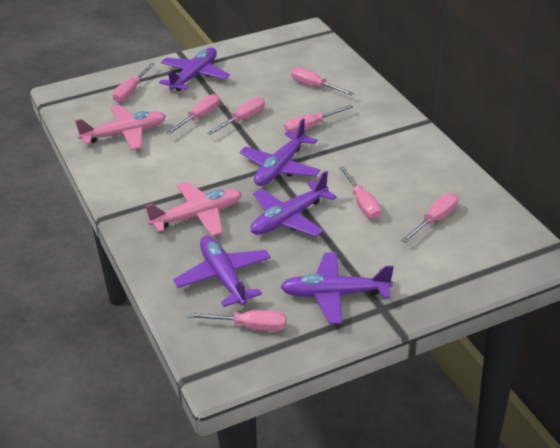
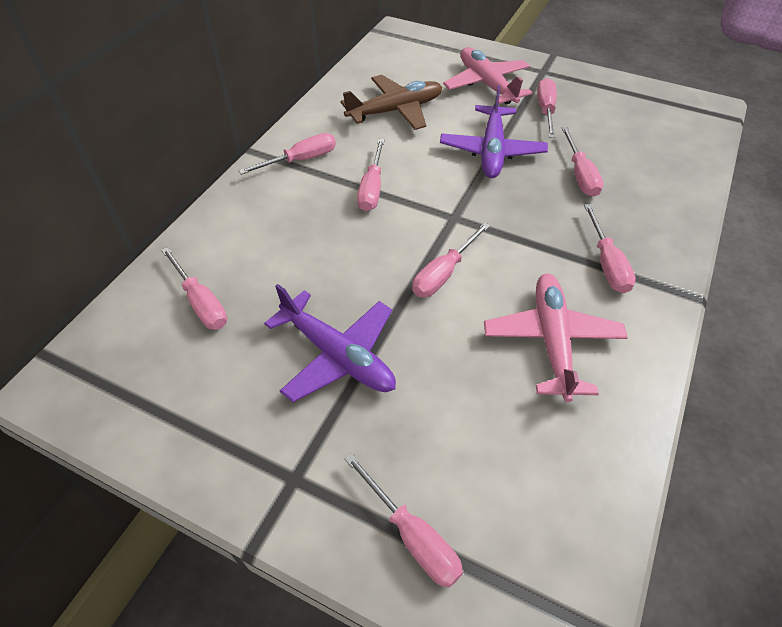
brown plane: 0 -> 1
purple plane: 5 -> 2

